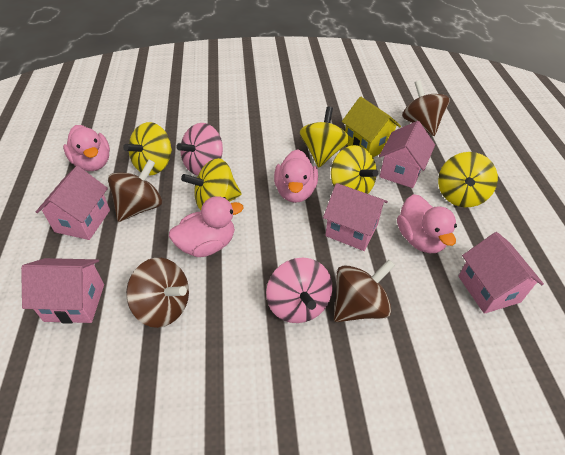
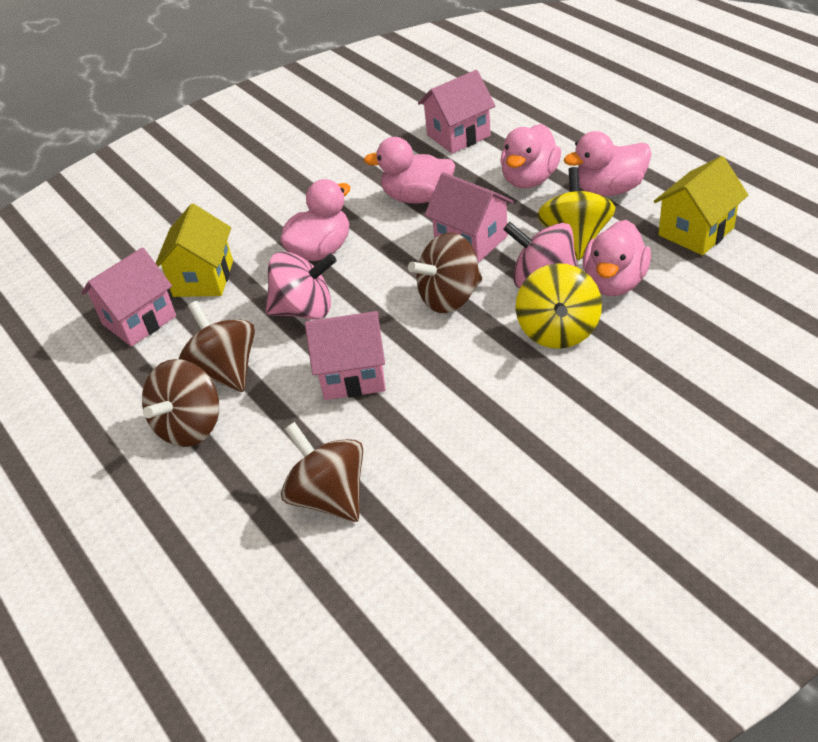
pink duck: 4 -> 5
pink house: 5 -> 4
yellow house: 1 -> 2
yellow spinning top: 5 -> 2

